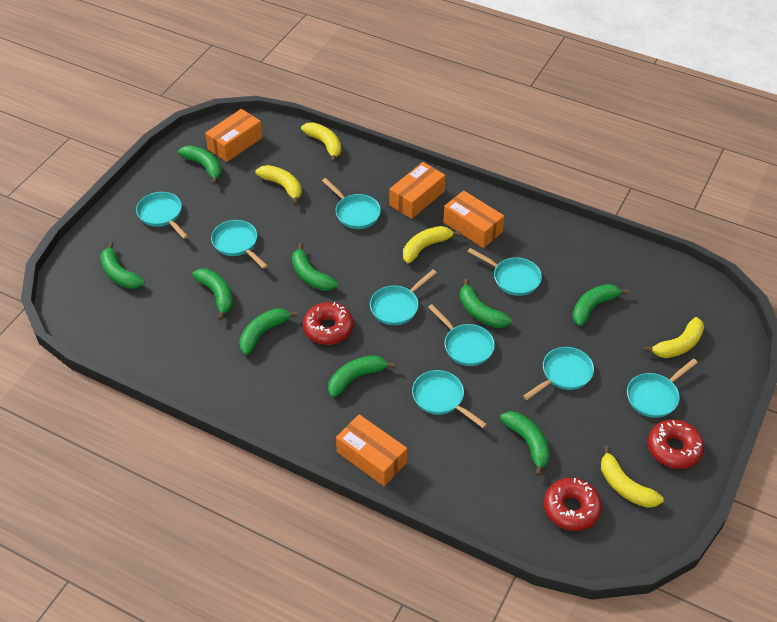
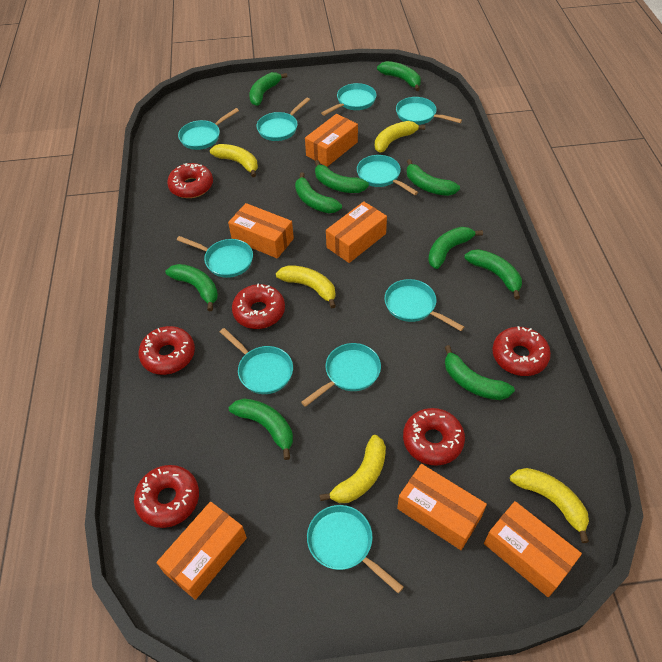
green banana: 9 -> 10
orange box: 4 -> 6
red donut: 3 -> 6
turquoise pan: 9 -> 10

